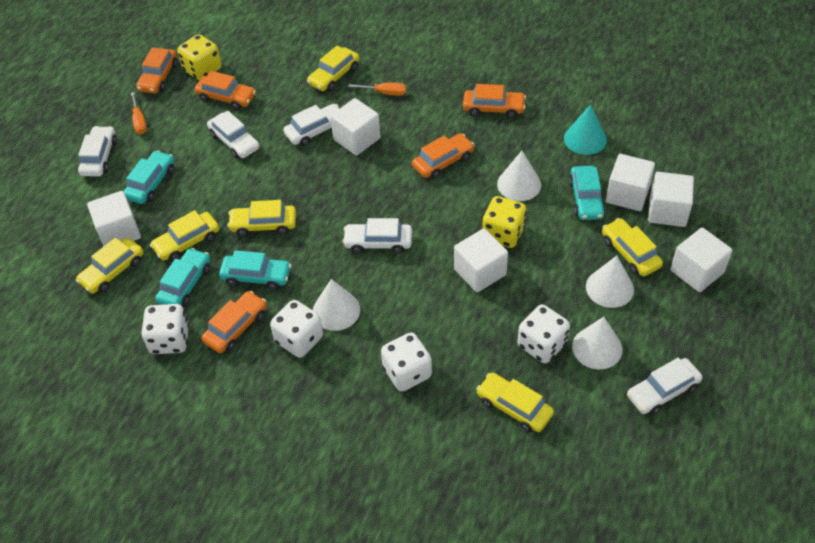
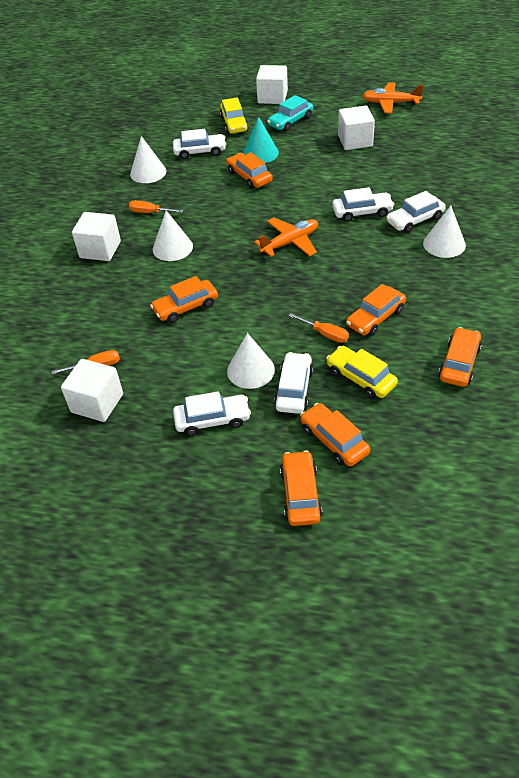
orange car: 5 -> 6
orange plane: 0 -> 2
orange screwdriver: 2 -> 3
turquoise car: 4 -> 1
white cube: 6 -> 4
white dice: 4 -> 0
yellow car: 6 -> 2
yellow dice: 2 -> 0

